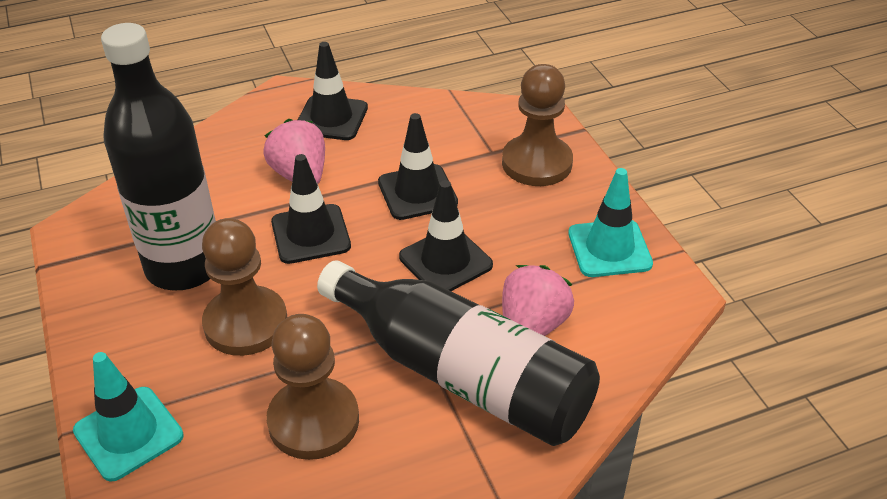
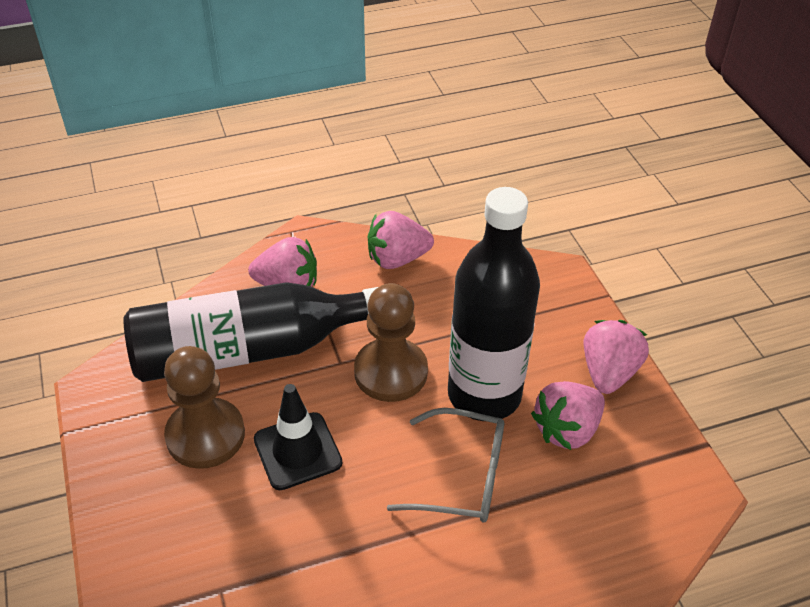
black traffic cone: 4 -> 1
brown pawn: 3 -> 2
grey glasses: 0 -> 1
pink strawberry: 2 -> 4
turquoise traffic cone: 2 -> 0

